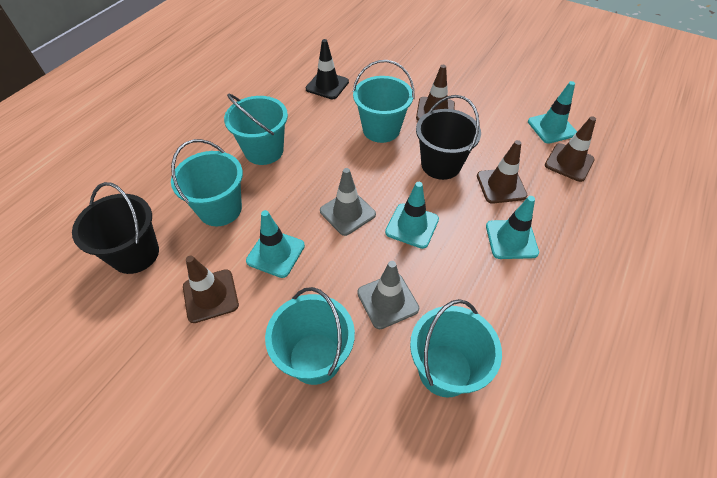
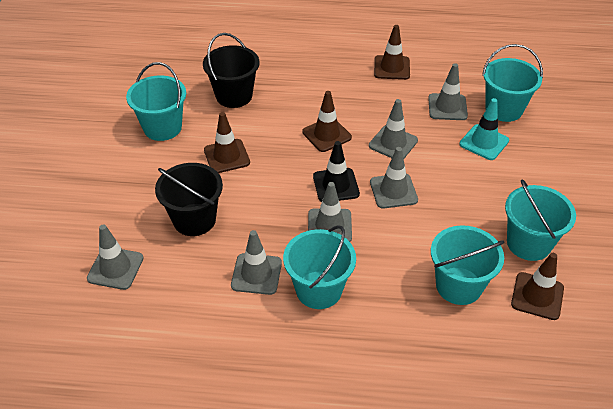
grey traffic cone: 2 -> 6
turquoise traffic cone: 4 -> 1

